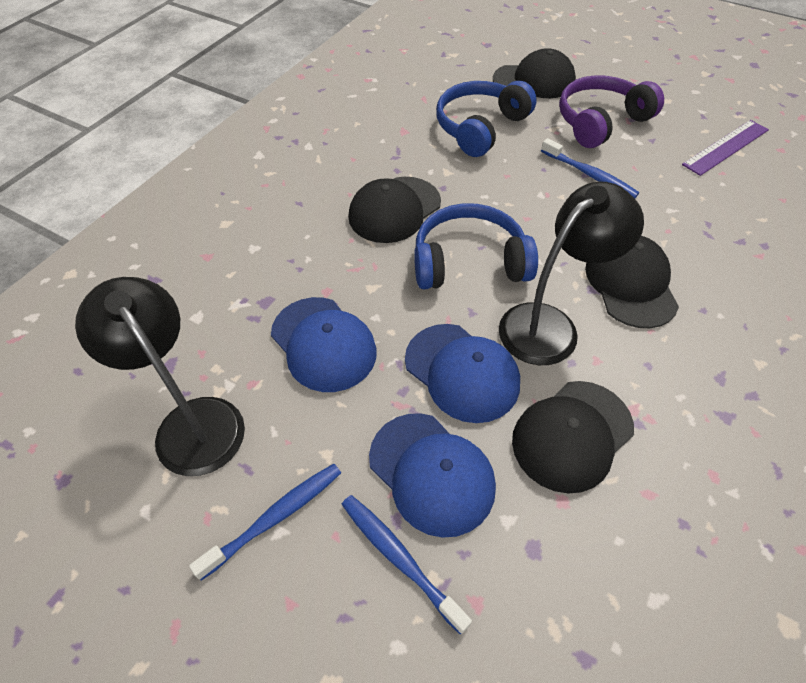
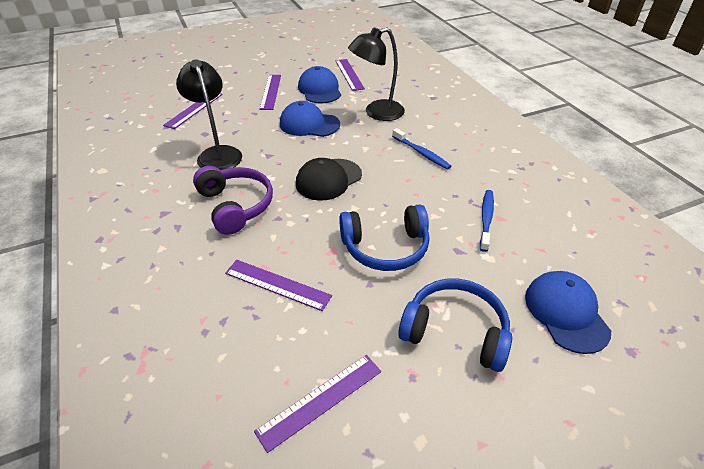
black cap: 4 -> 1
blue toothbrush: 3 -> 2
purple ruler: 1 -> 5

